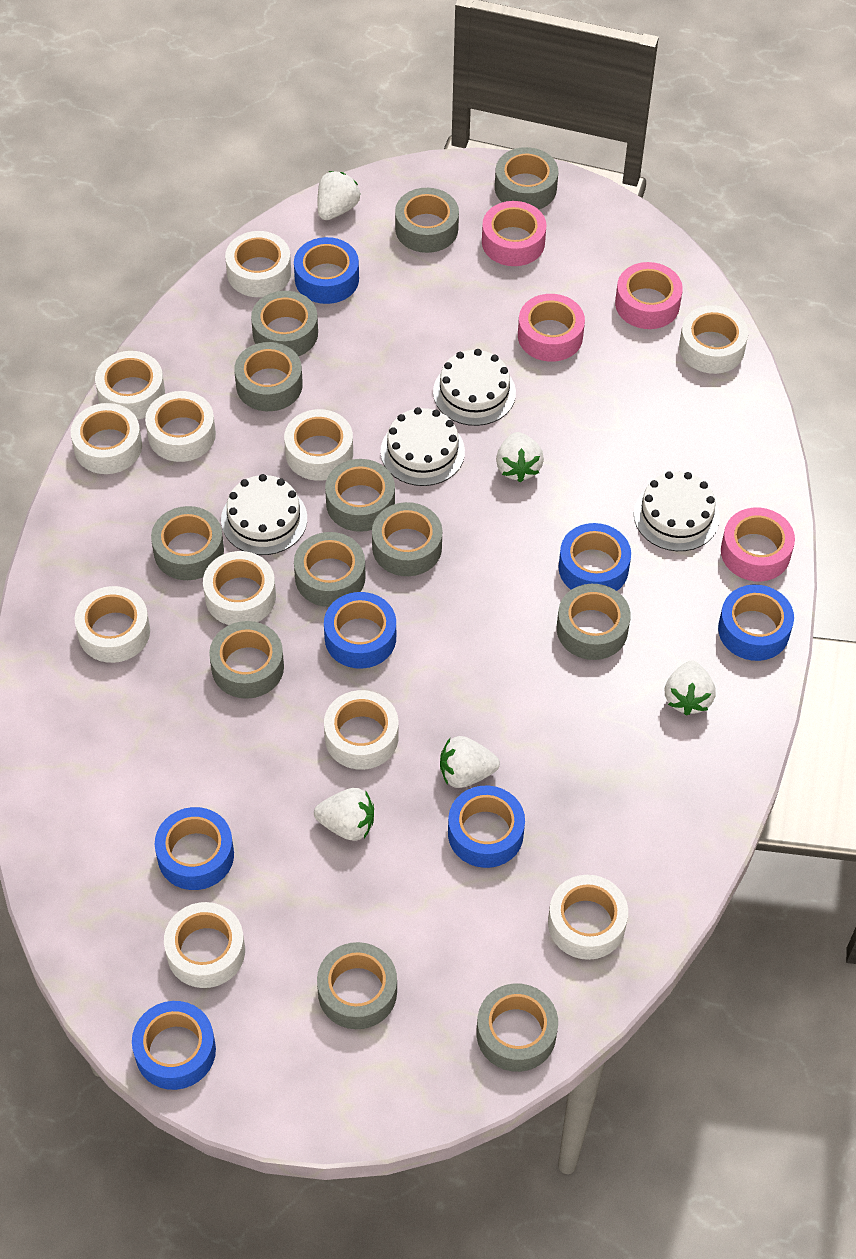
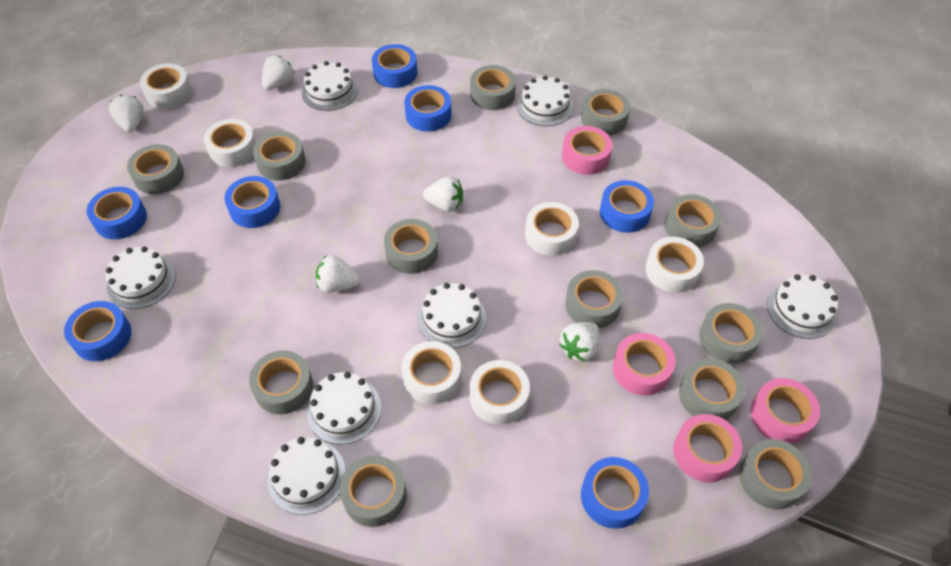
white cake: 4 -> 7
white tape: 11 -> 6

